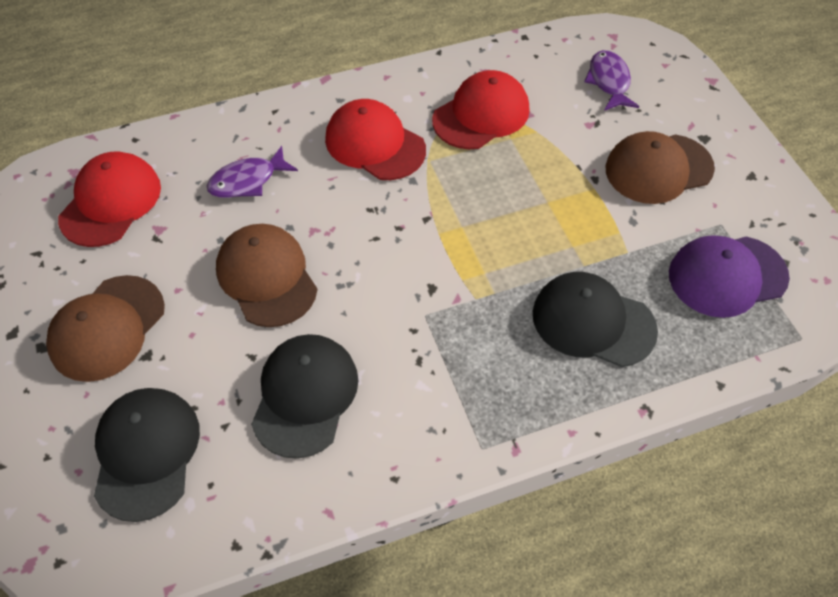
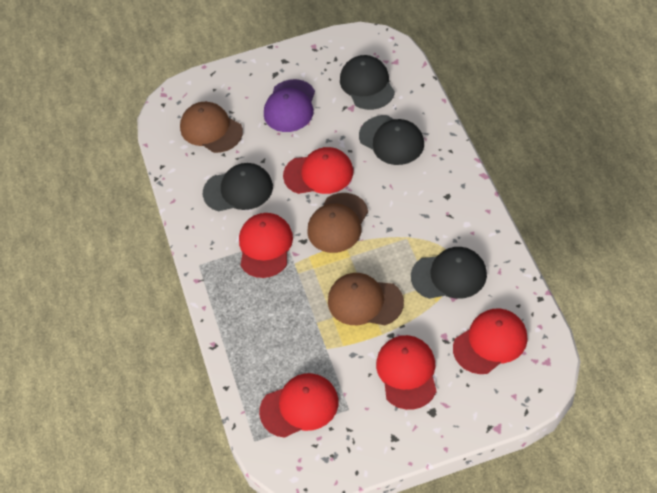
black cap: 3 -> 4
purple fish: 2 -> 0
red cap: 3 -> 5

